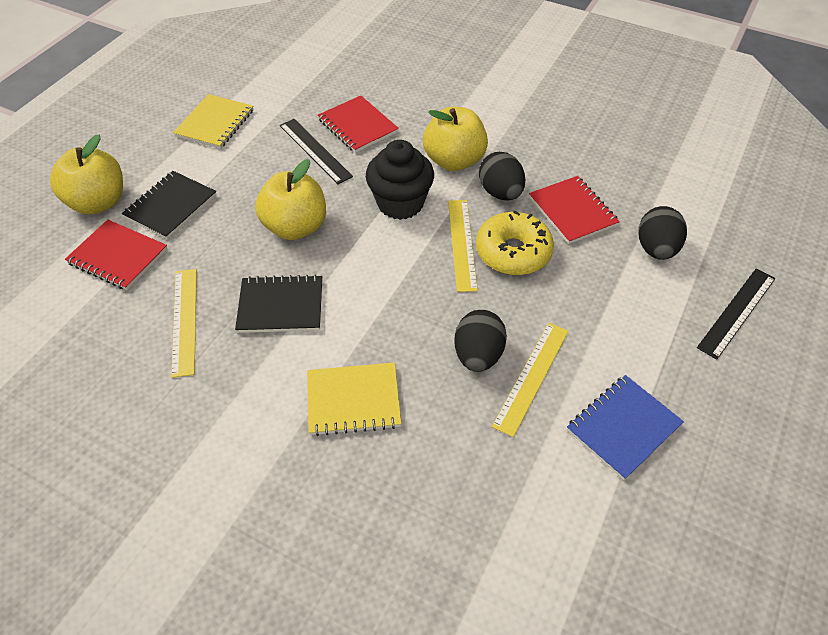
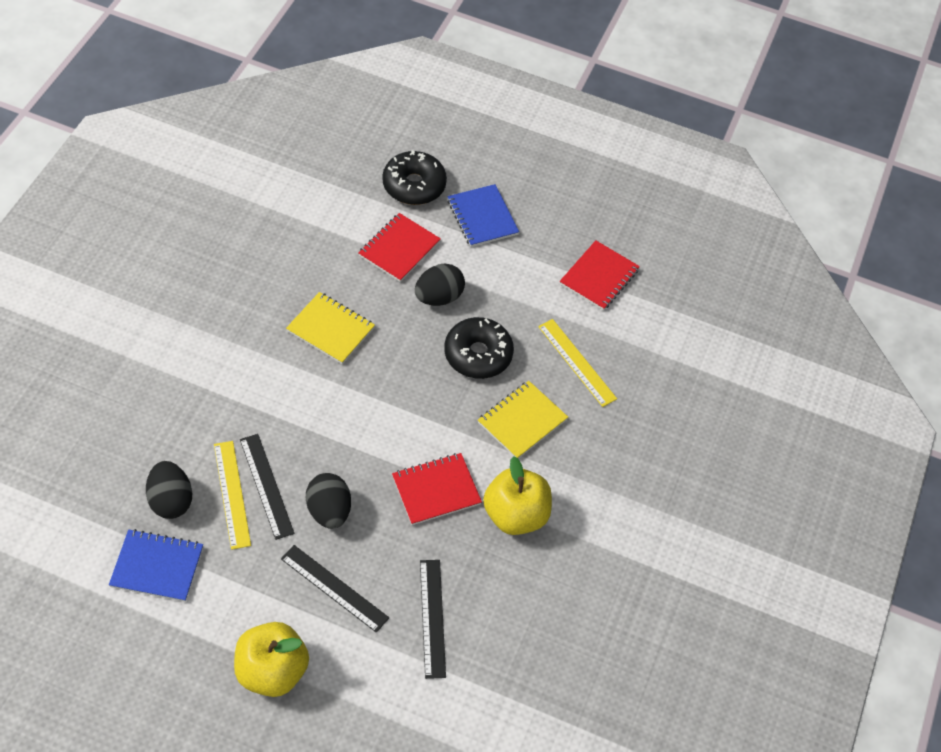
black cupcake: 1 -> 0
black donut: 0 -> 2
black notebook: 2 -> 0
black ruler: 2 -> 3
blue notebook: 1 -> 2
yellow apple: 3 -> 2
yellow donut: 1 -> 0
yellow ruler: 3 -> 2

